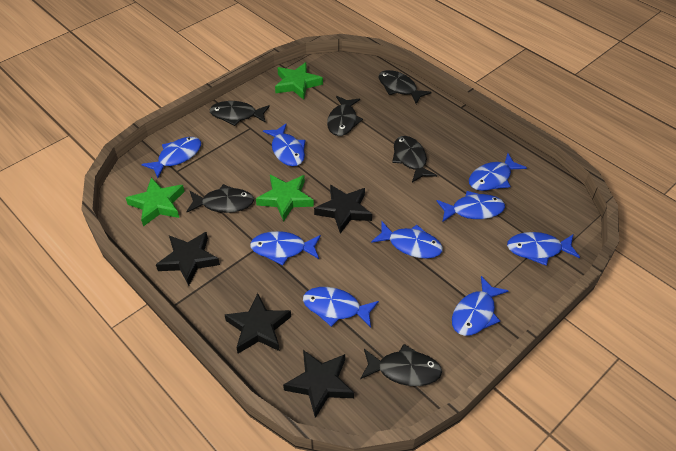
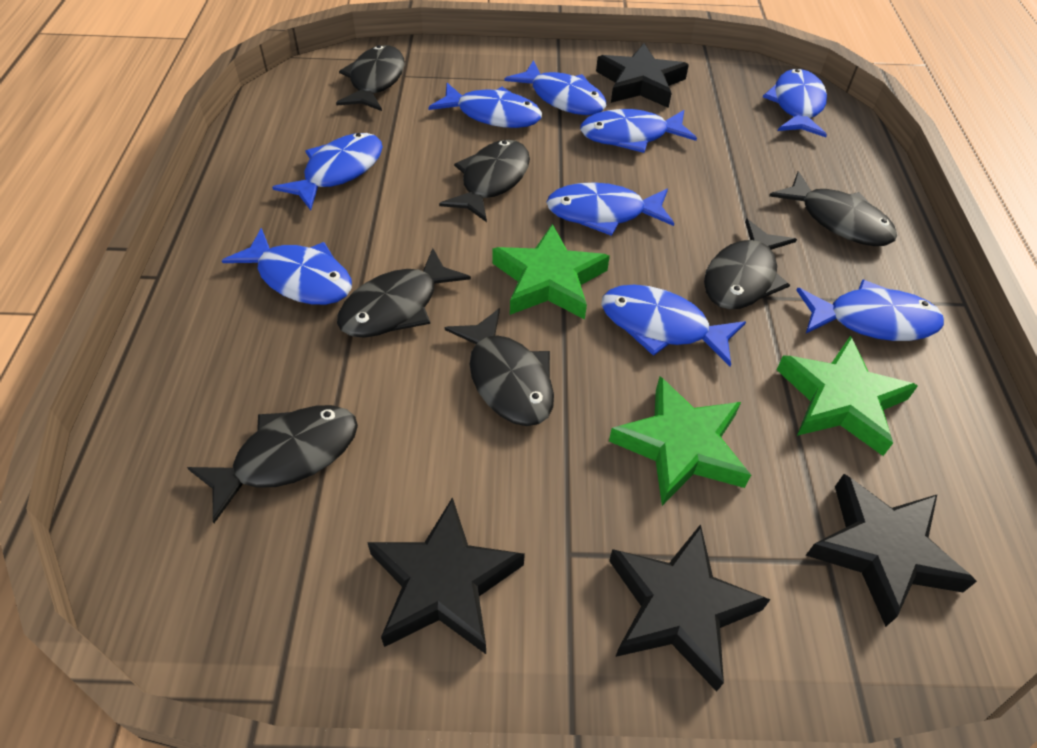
black fish: 6 -> 7

